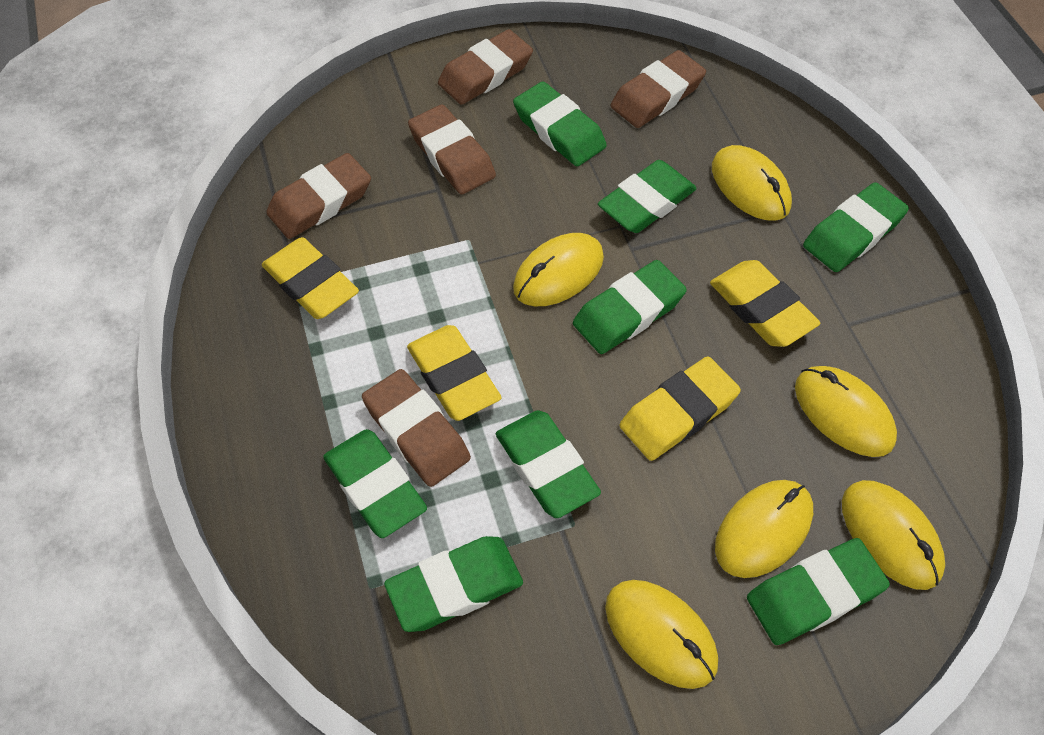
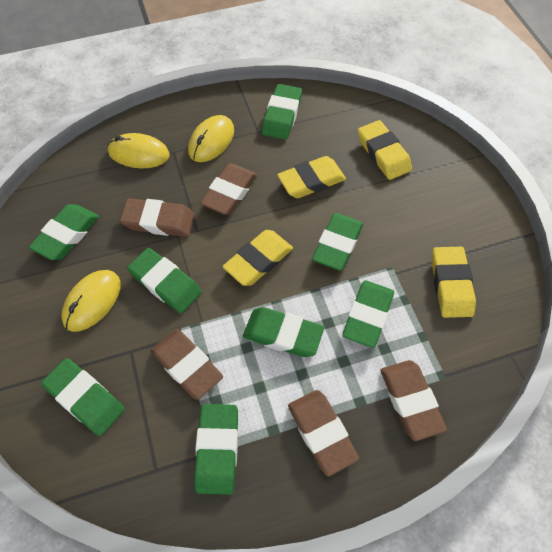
yellow mouse: 6 -> 3

